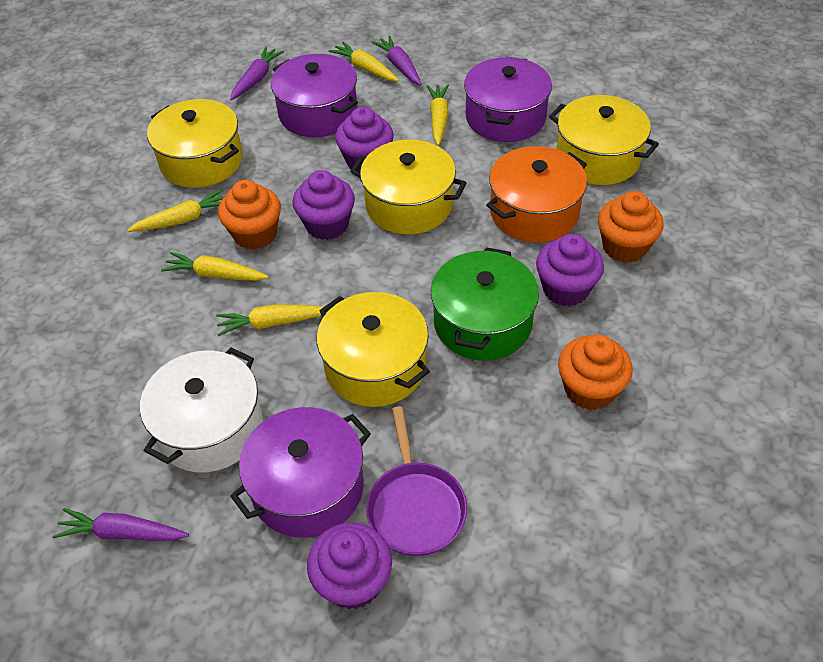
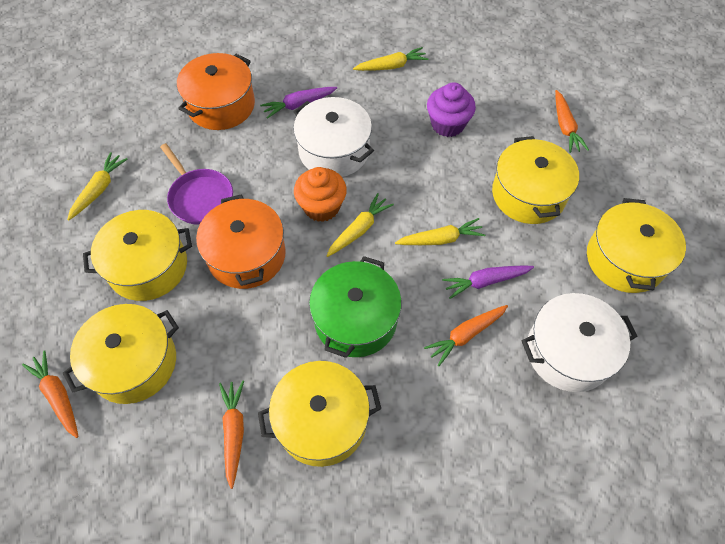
orange carrot: 0 -> 4
orange cupcake: 3 -> 1
orange pot: 1 -> 2
purple carrot: 3 -> 2
purple cupcake: 4 -> 1
purple pot: 3 -> 0
white pot: 1 -> 2
yellow carrot: 5 -> 4
yellow pot: 4 -> 5

